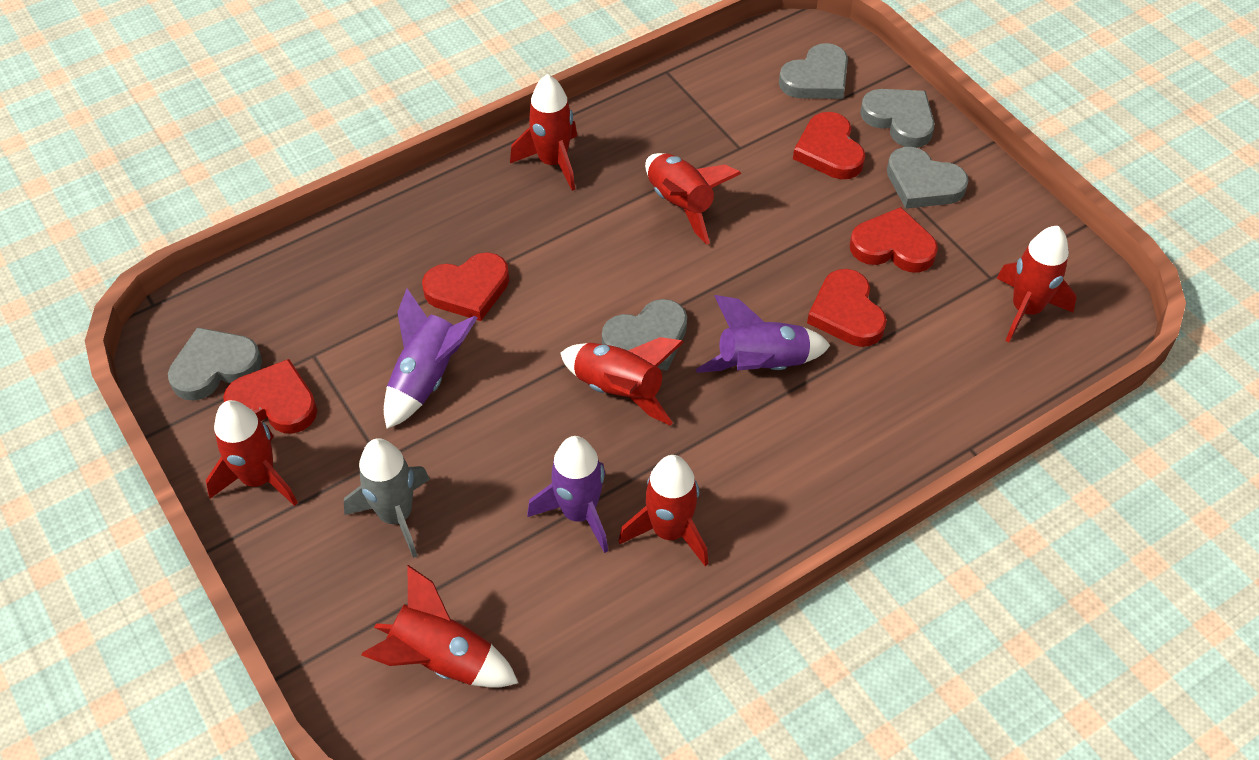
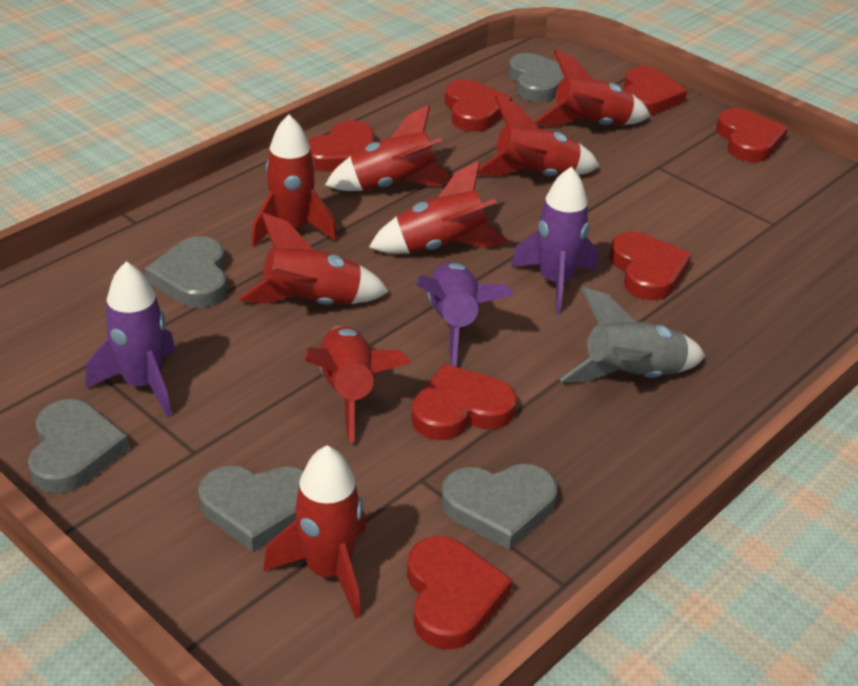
red heart: 5 -> 7
red rocket: 7 -> 8

